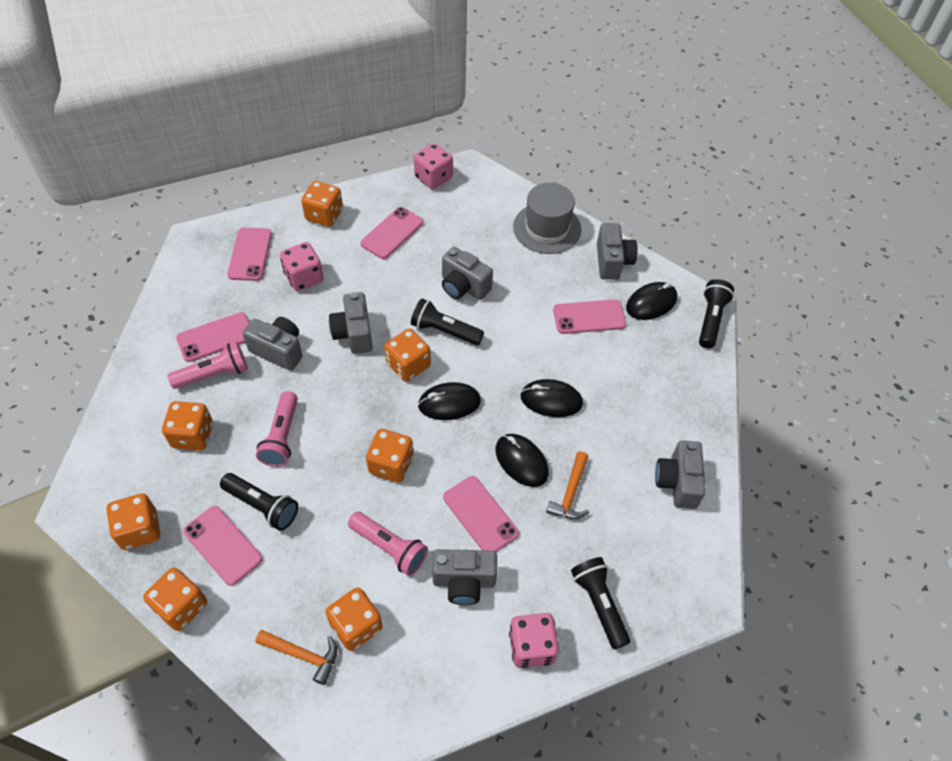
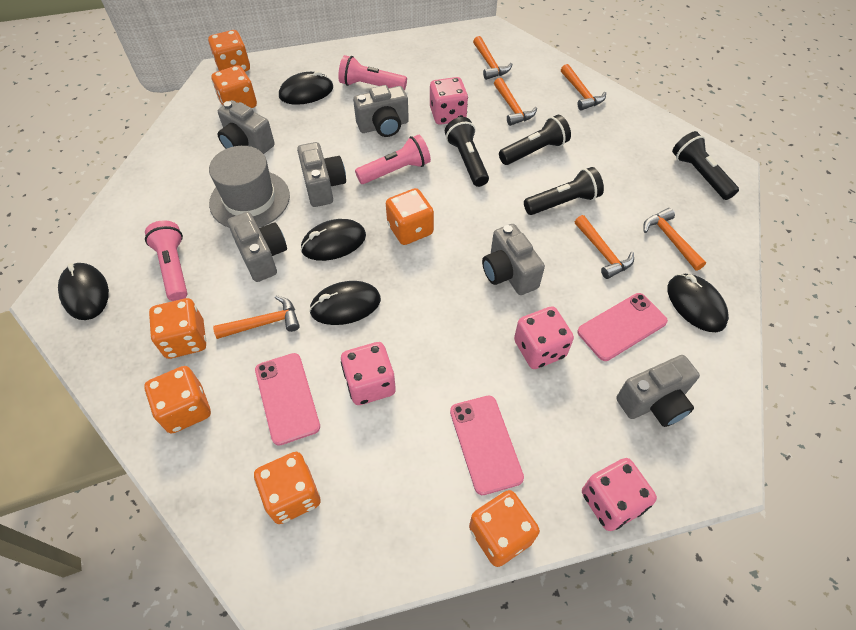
black mouse: 4 -> 5
orange hammer: 2 -> 6
pink dice: 3 -> 4
pink phone: 6 -> 3

